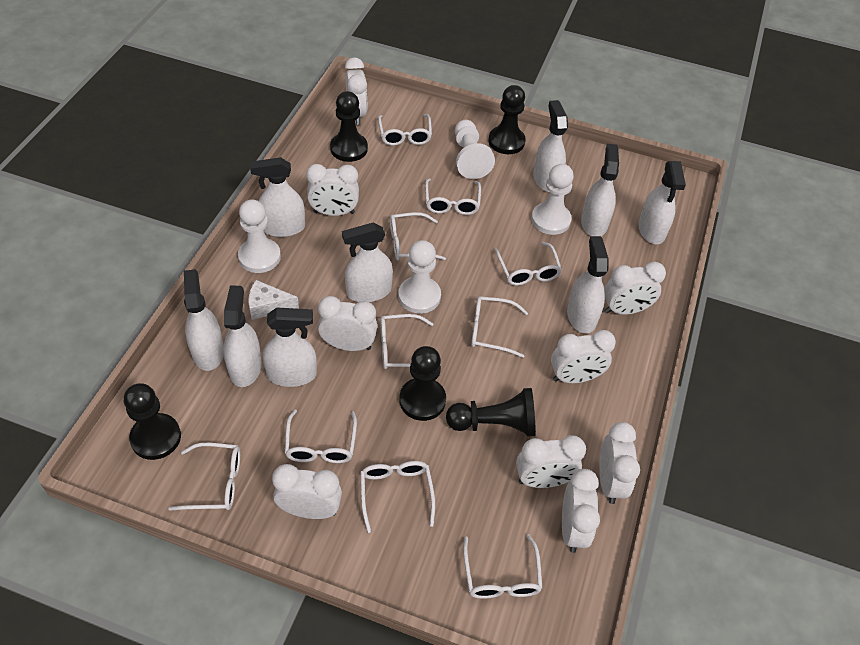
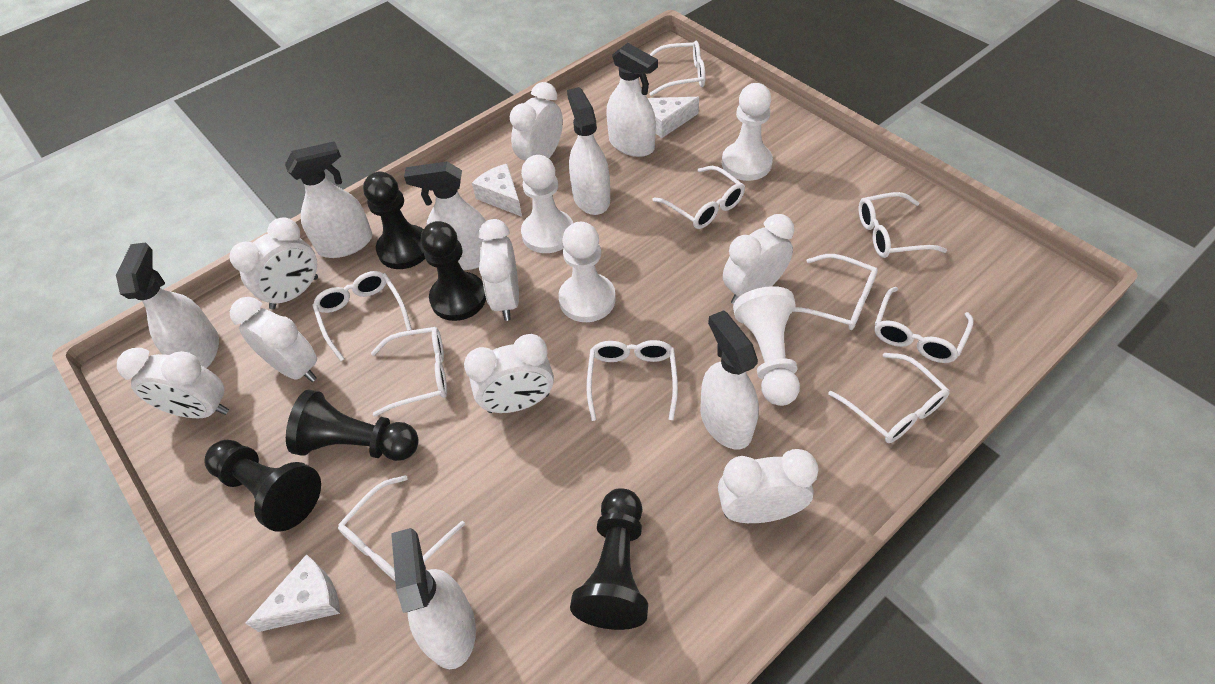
white cheese: 1 -> 3
white clock: 9 -> 8
white spray bottle: 9 -> 7

